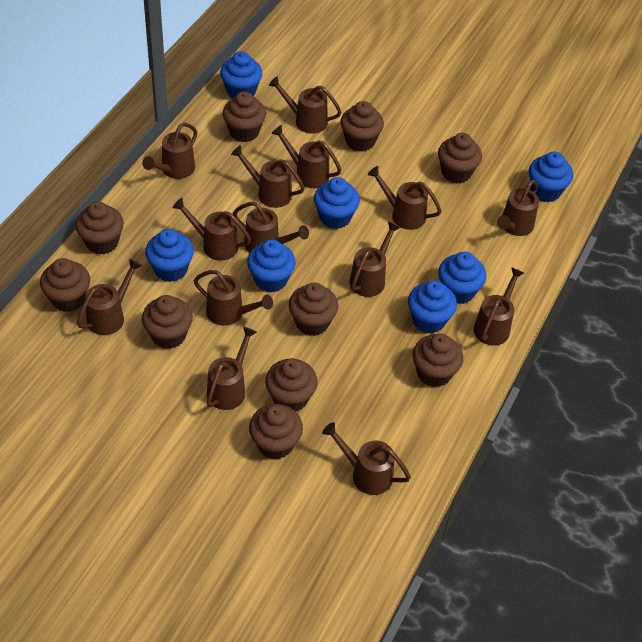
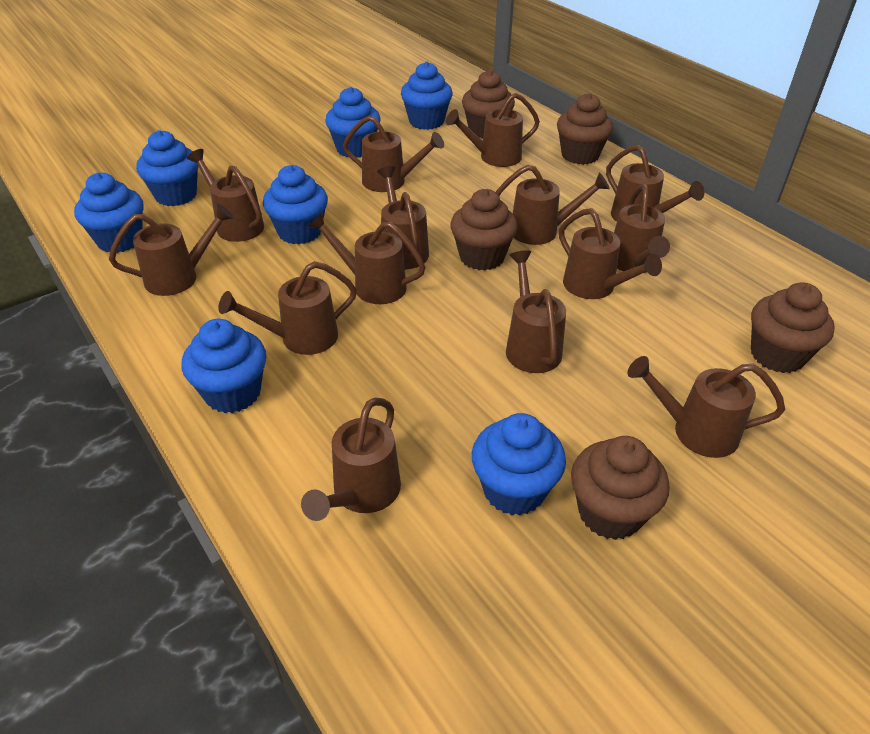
brown cupcake: 10 -> 5

